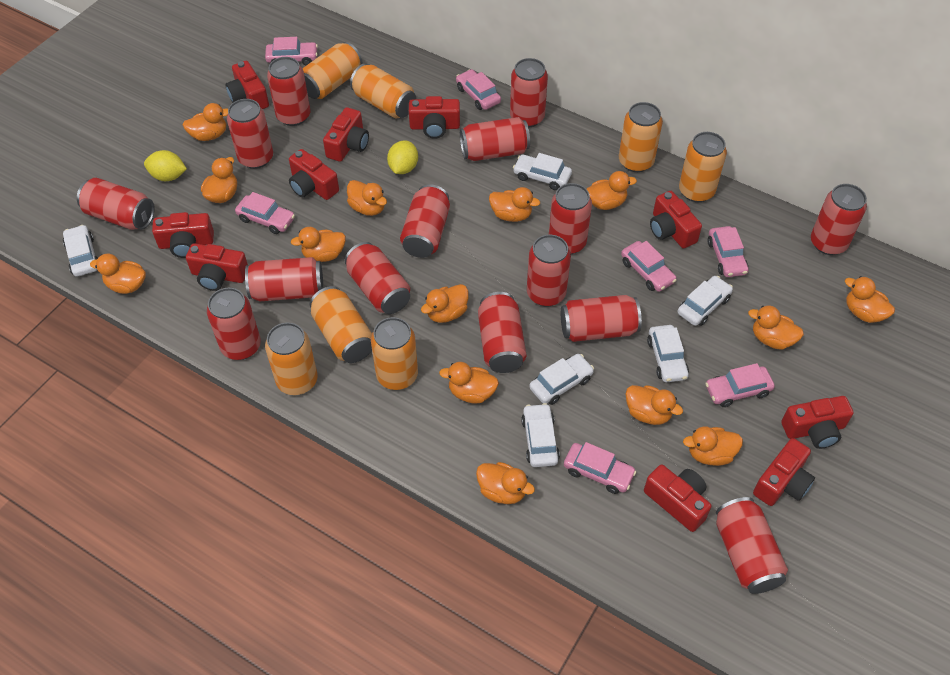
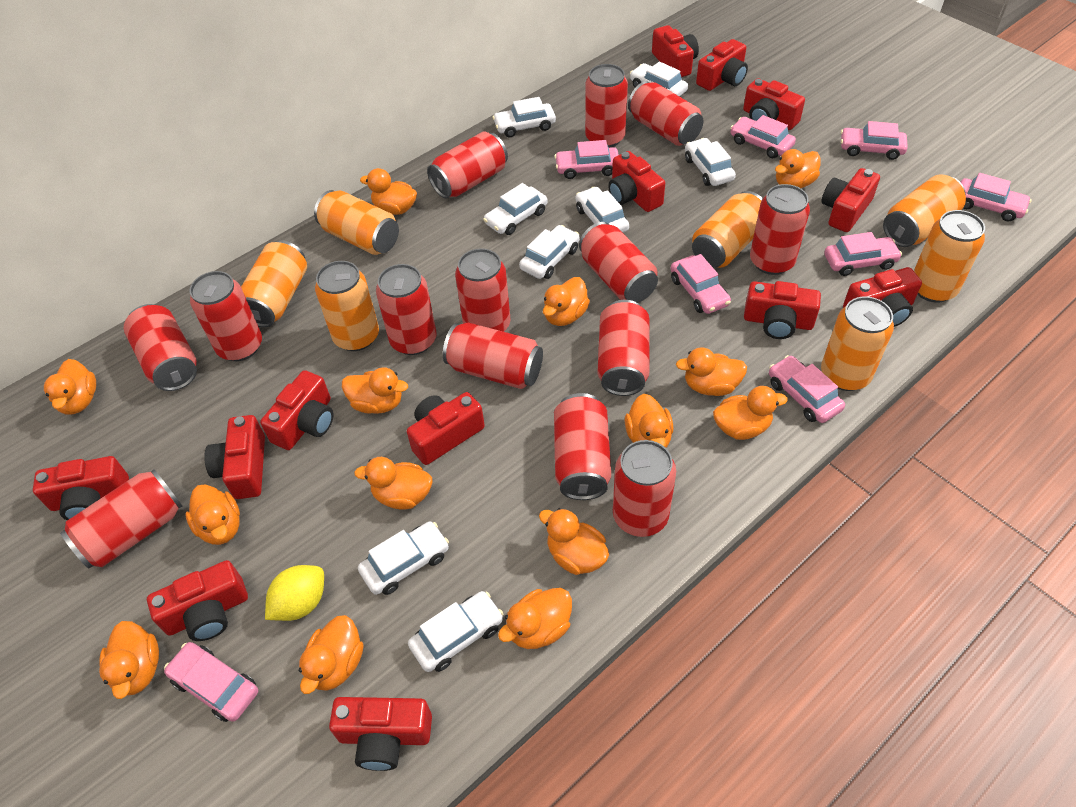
pink car: 7 -> 8
red camera: 10 -> 13
red can: 15 -> 14
white car: 6 -> 8
yellow lemon: 2 -> 1

